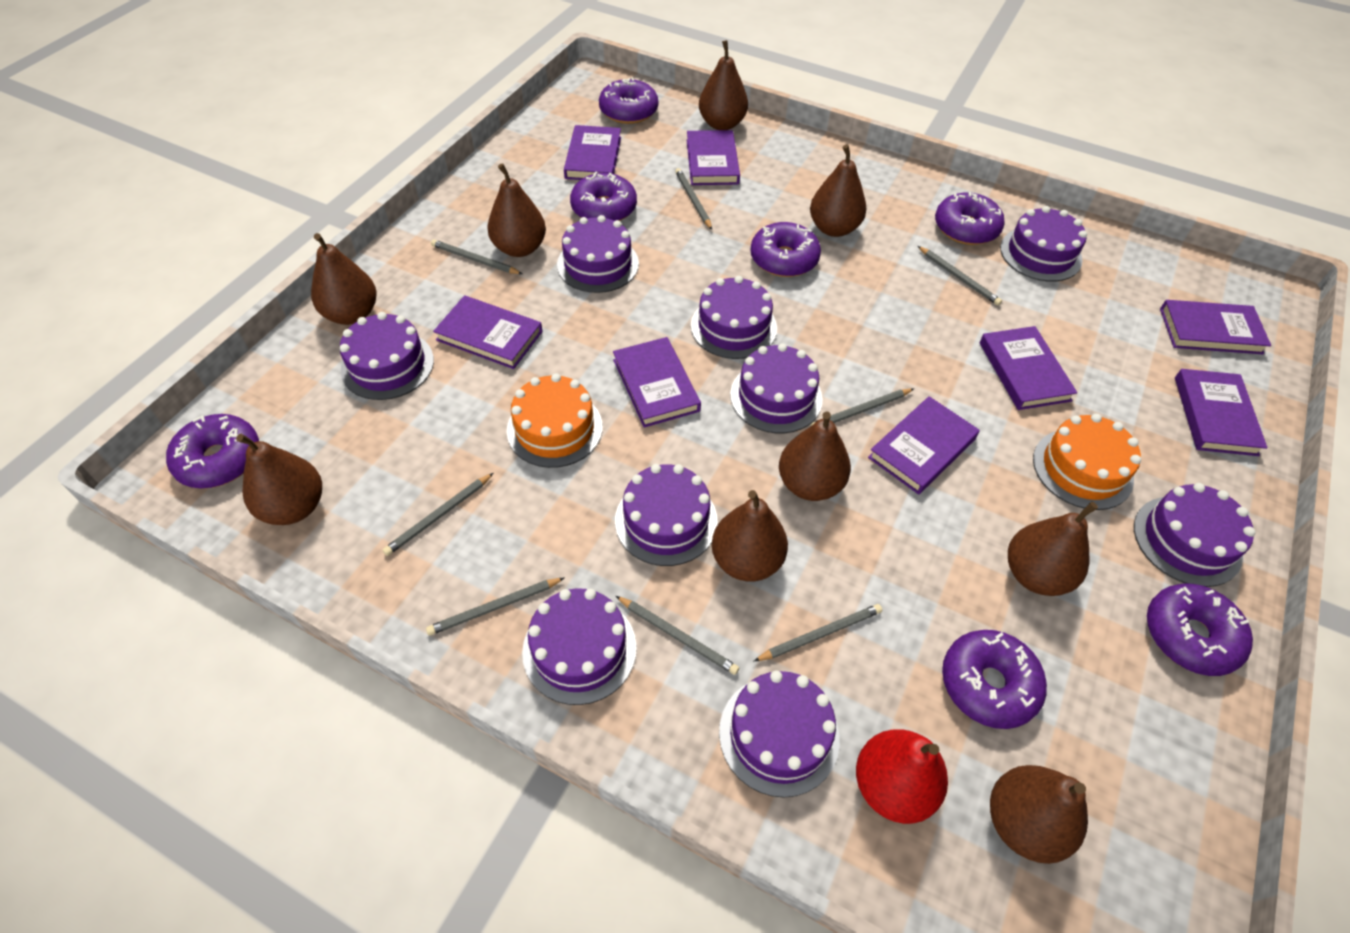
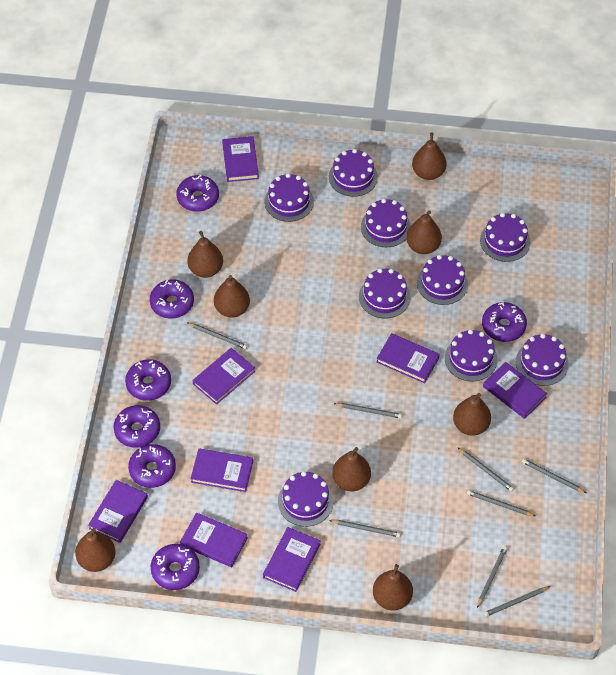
brown pear: 9 -> 8
orange cake: 2 -> 0
red pear: 1 -> 0

